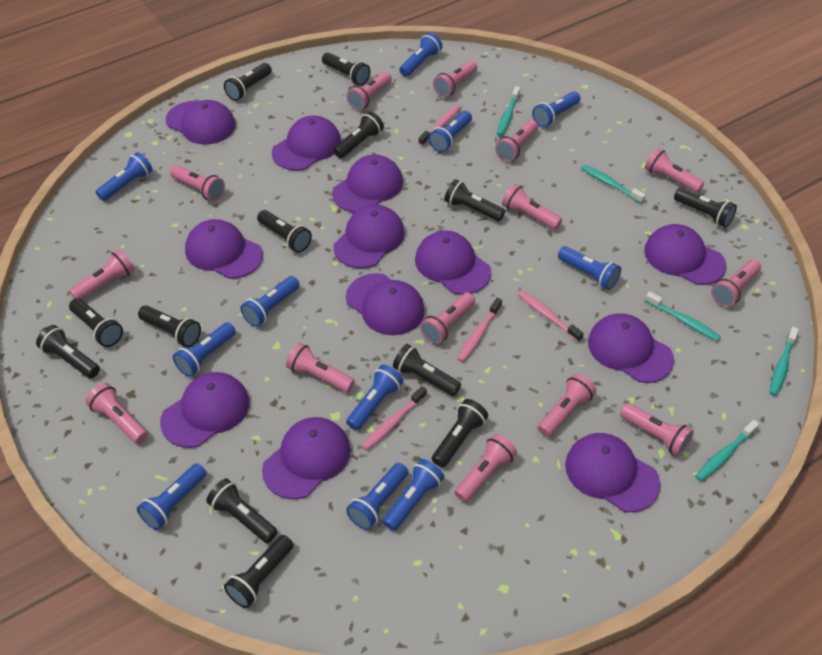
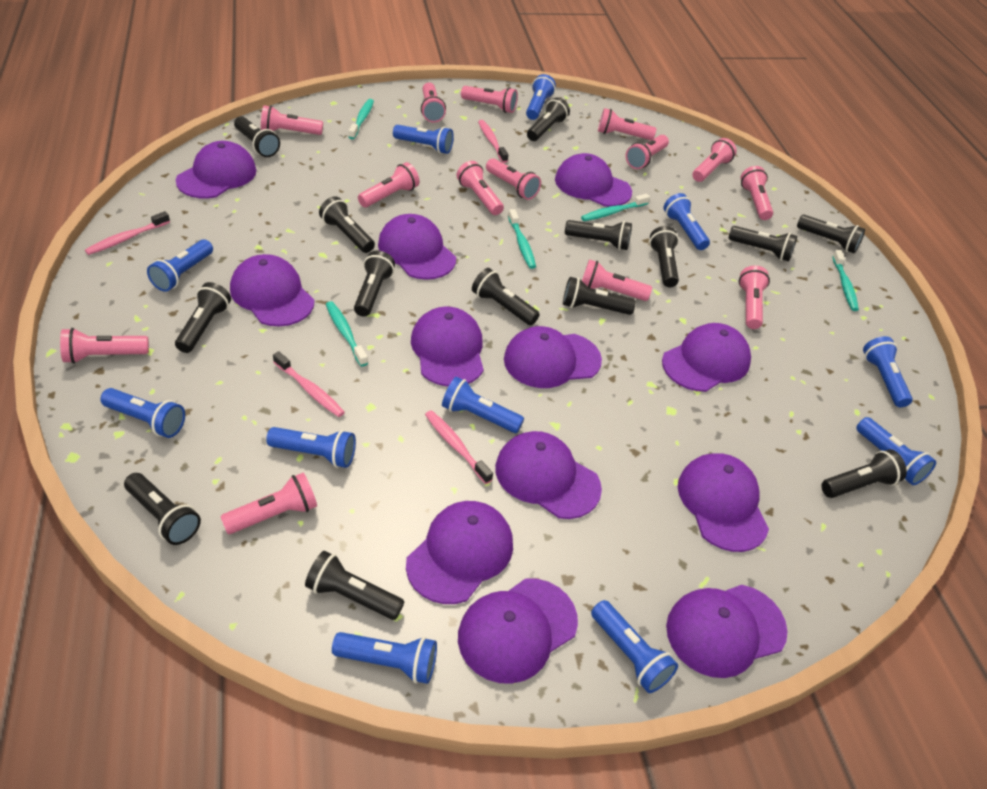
black flashlight: 13 -> 14

